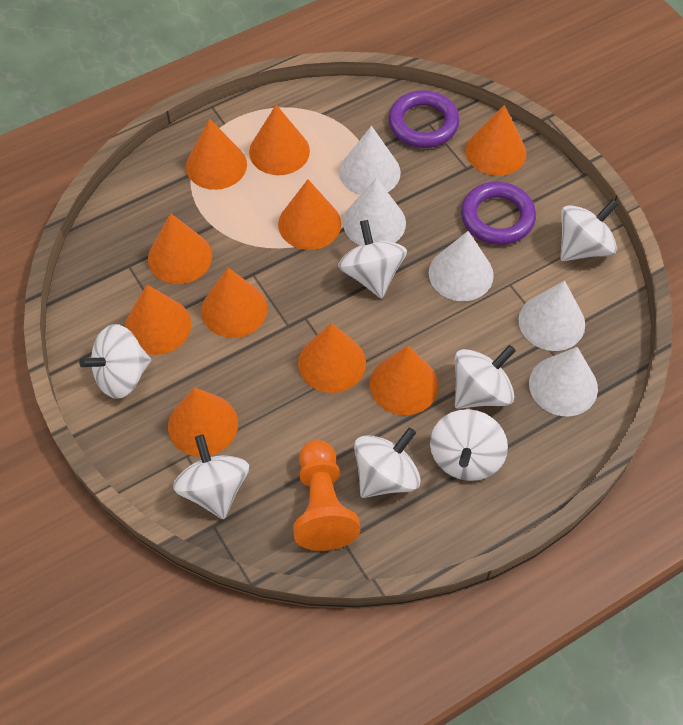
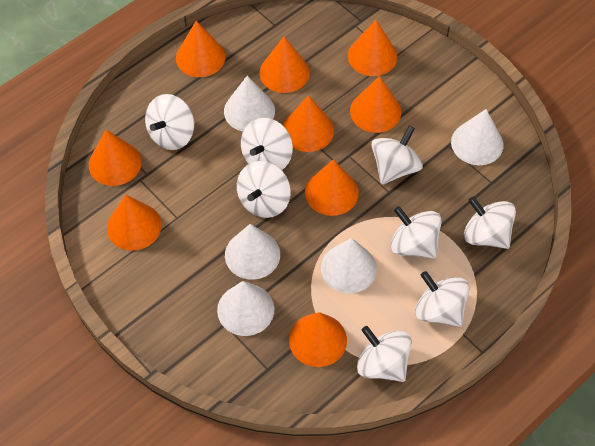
orange cone: 10 -> 9
orange pawn: 1 -> 0
purple ring: 2 -> 0
white spinning top: 7 -> 8

